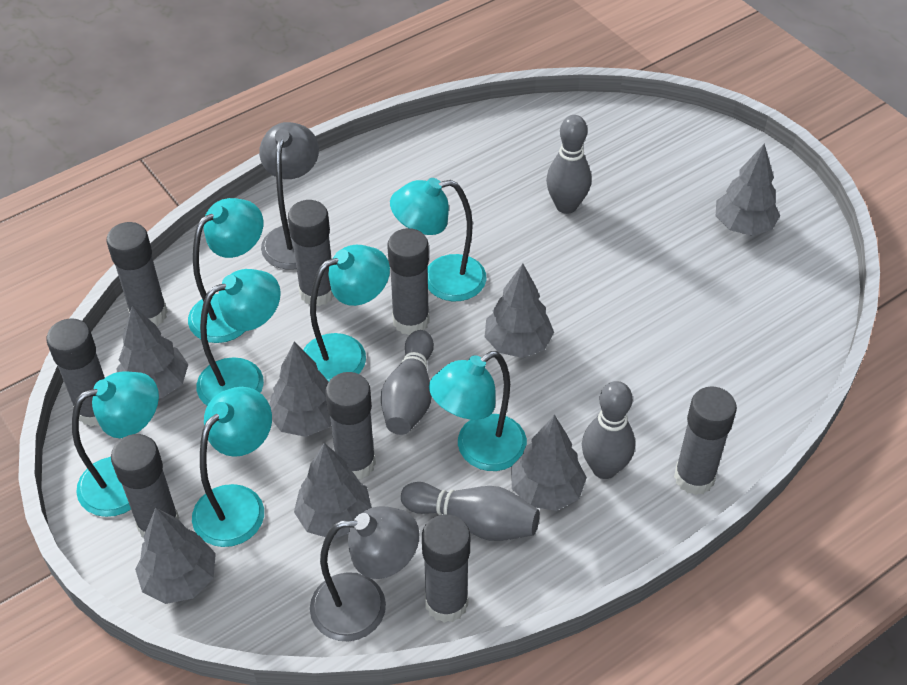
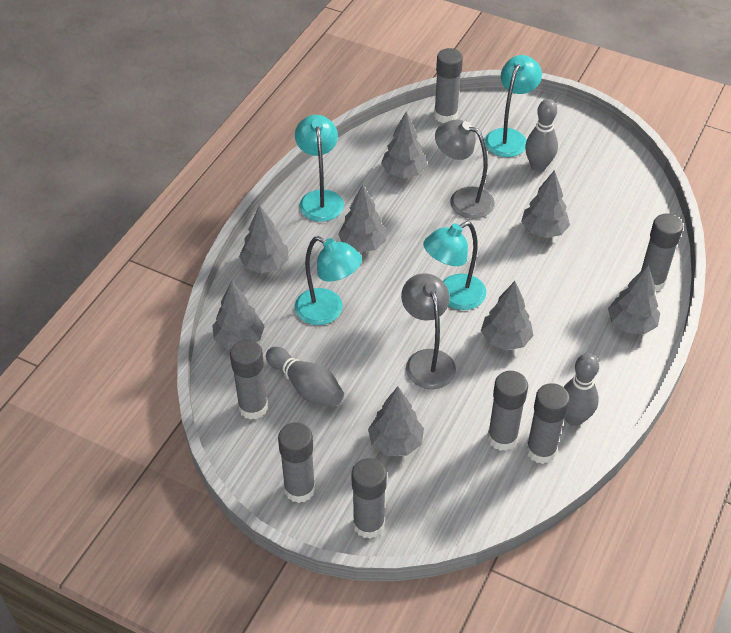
grey bowling pin: 4 -> 3
grey glue stick: 8 -> 7
grey tree: 7 -> 8
turquoise lamp: 7 -> 4

